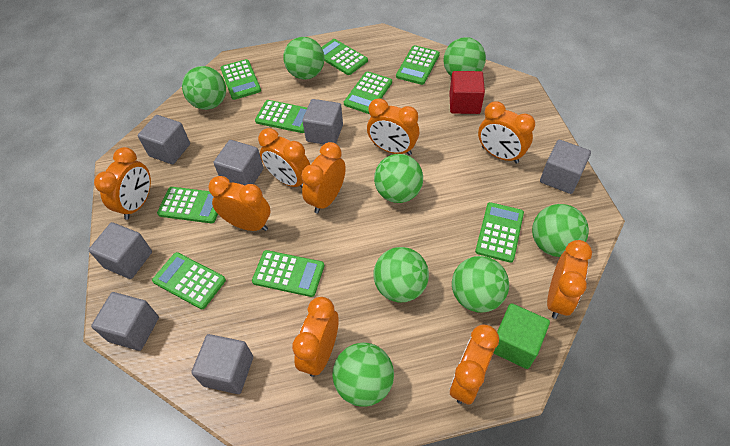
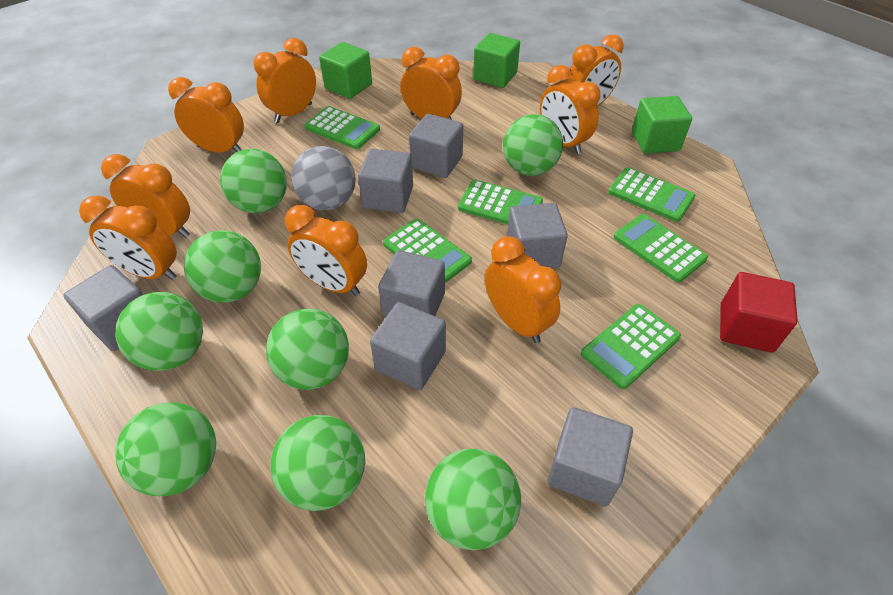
green calculator: 9 -> 6
green cube: 1 -> 3
grey ball: 0 -> 1

